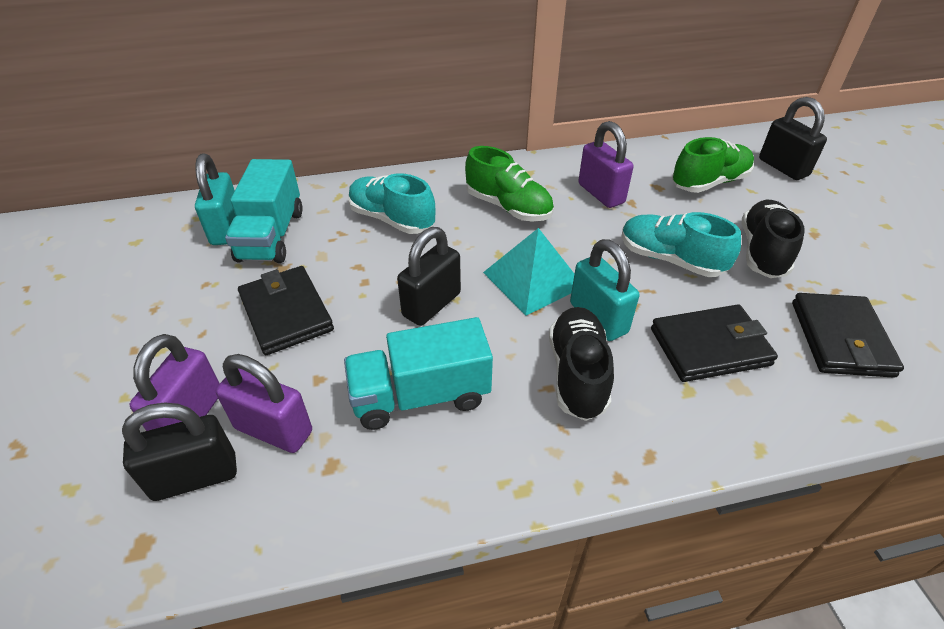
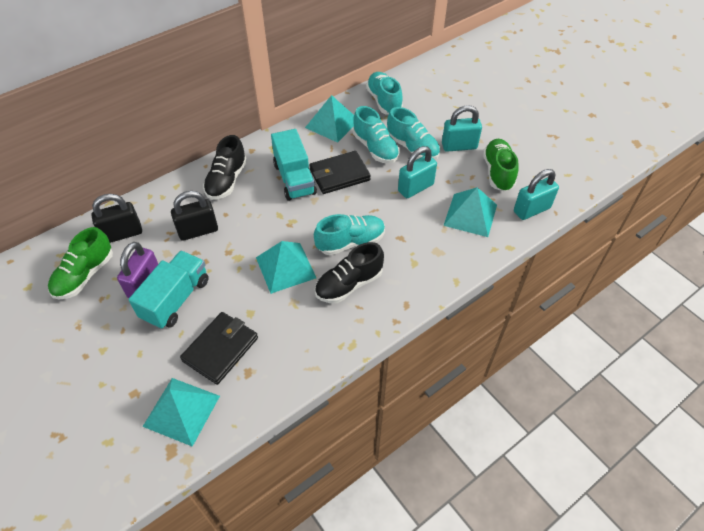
black padlock: 3 -> 2
black wallet: 3 -> 2
purple padlock: 3 -> 1
turquoise padlock: 2 -> 3
turquoise pyramid: 1 -> 4
turquoise shoe: 2 -> 4

